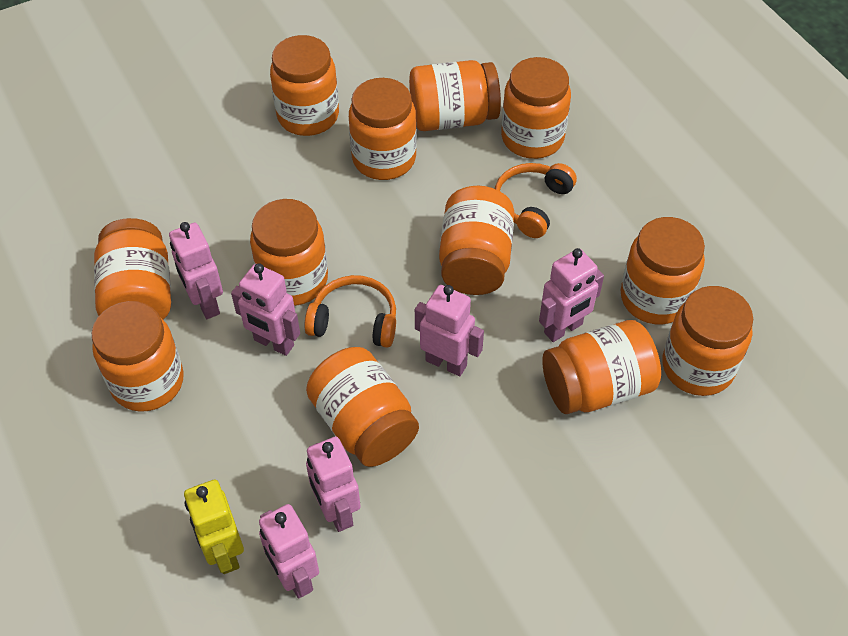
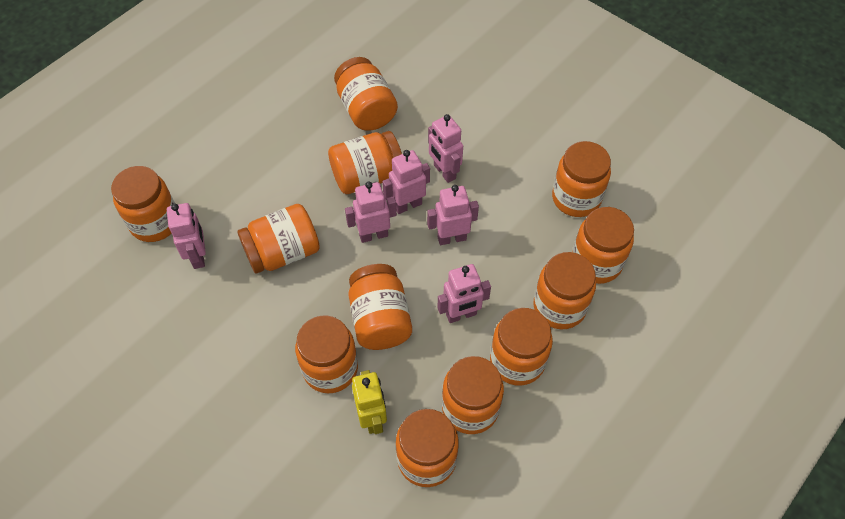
orange headphones: 2 -> 0

